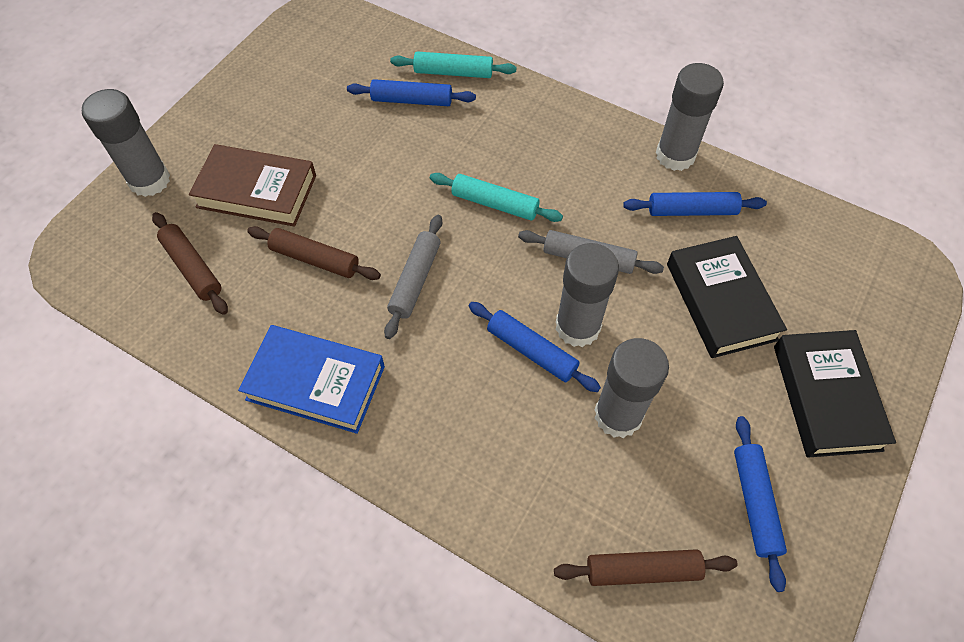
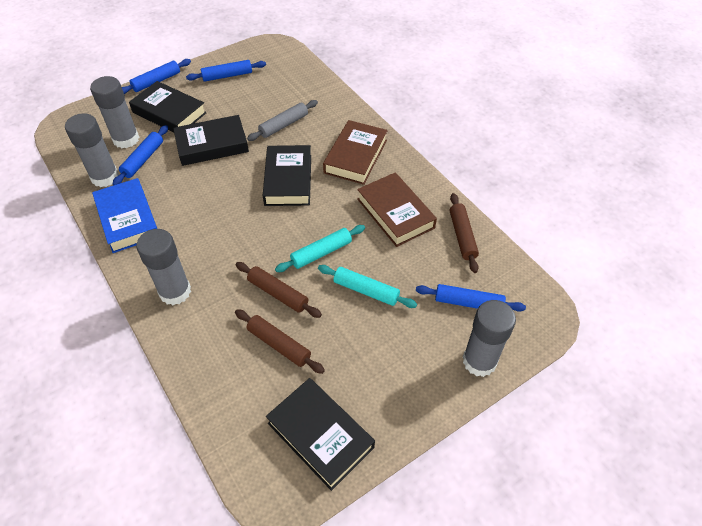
black book: 2 -> 4
brown book: 1 -> 2
grey rolling pin: 2 -> 1

